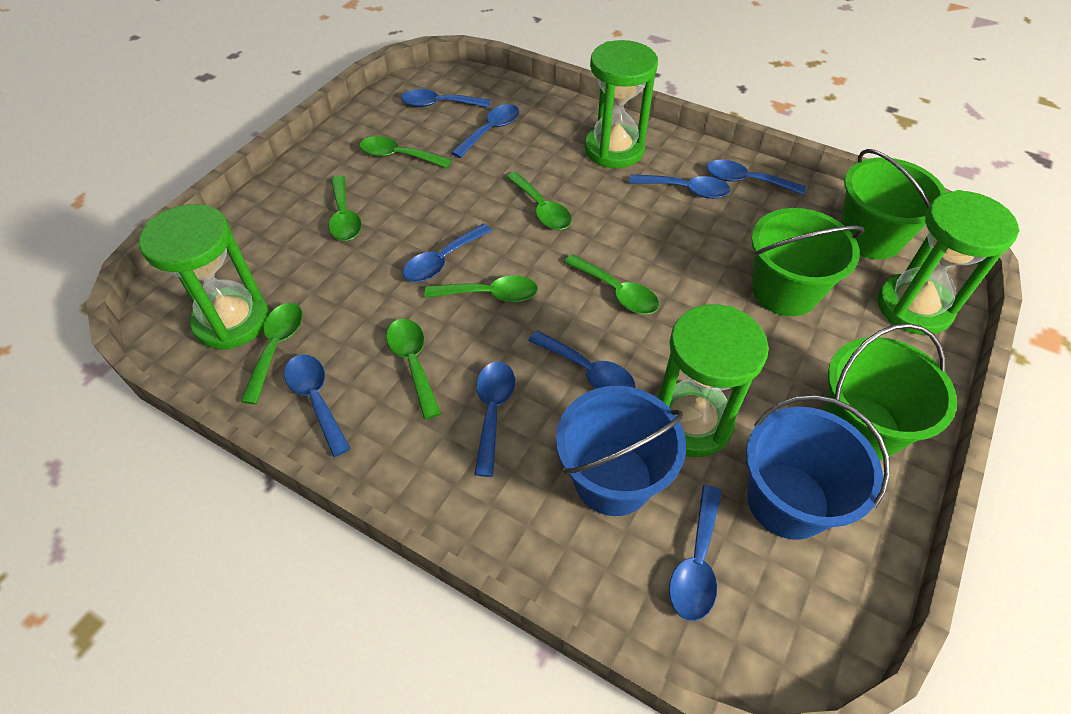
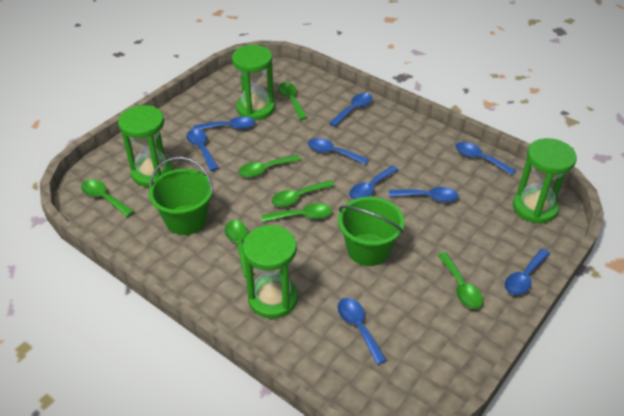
blue bucket: 2 -> 0
green bucket: 3 -> 2

